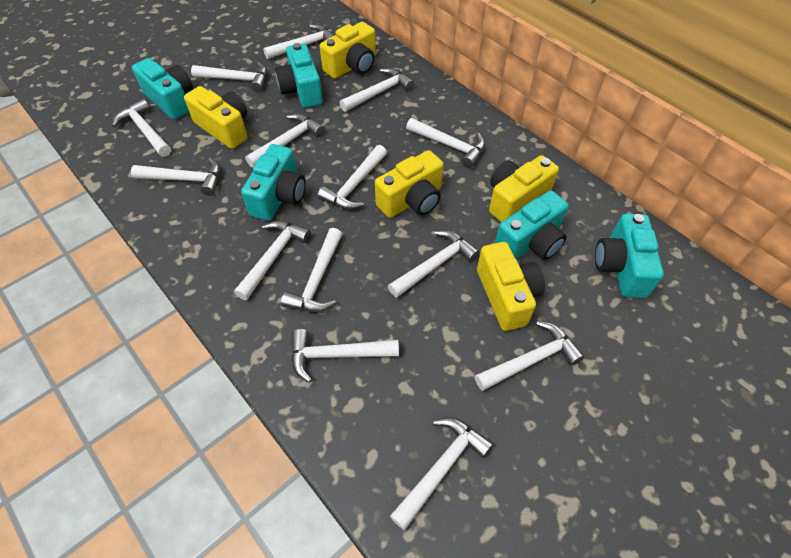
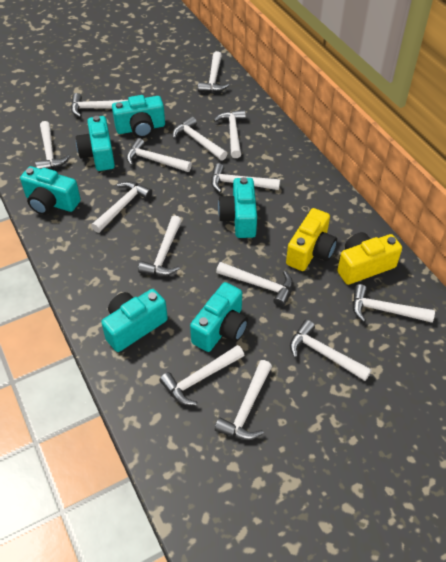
turquoise camera: 5 -> 6
yellow camera: 5 -> 2

